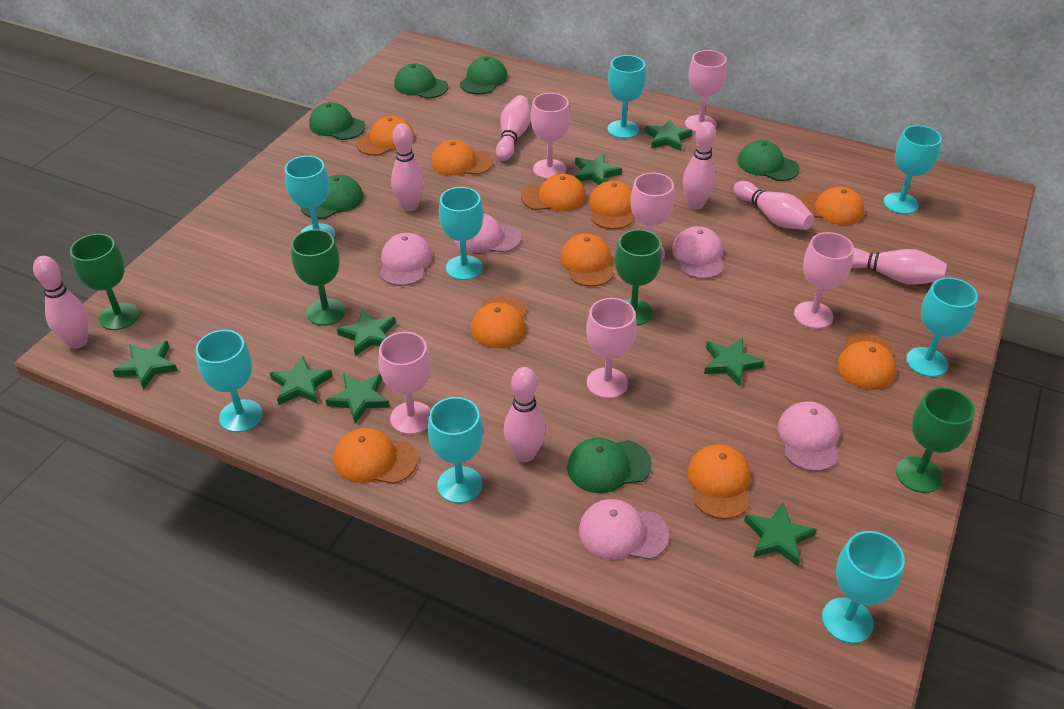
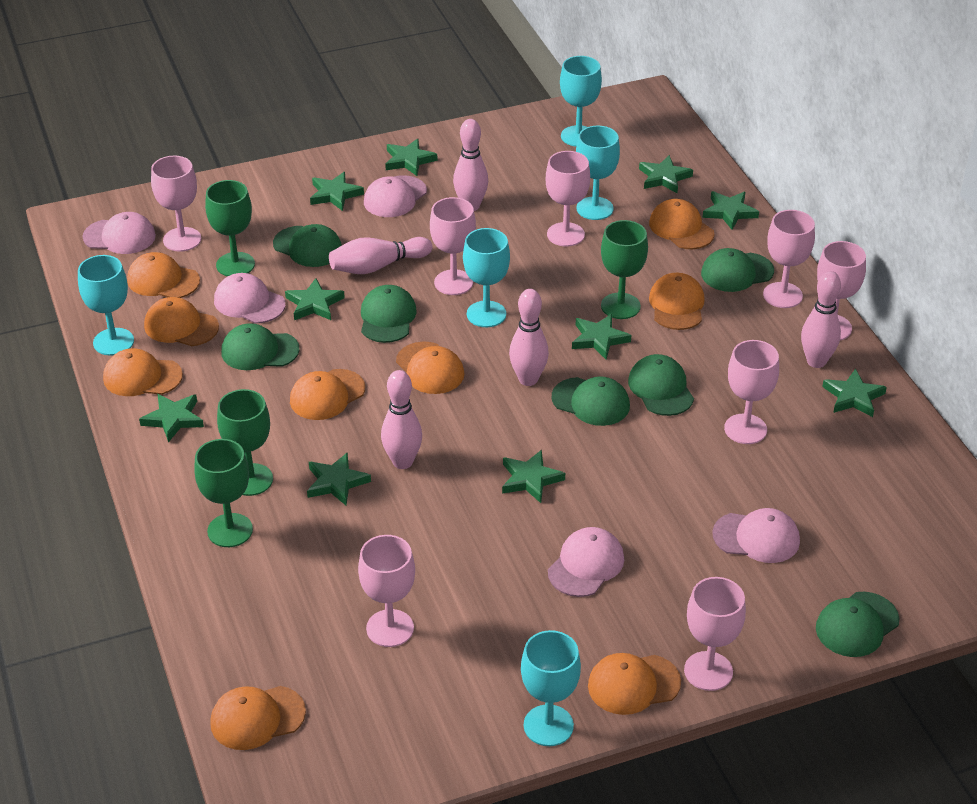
green cap: 6 -> 7
green star: 8 -> 10
orange cap: 10 -> 9
pink bowling pin: 7 -> 5
pink goblet: 6 -> 8
turquoise goblet: 8 -> 5

